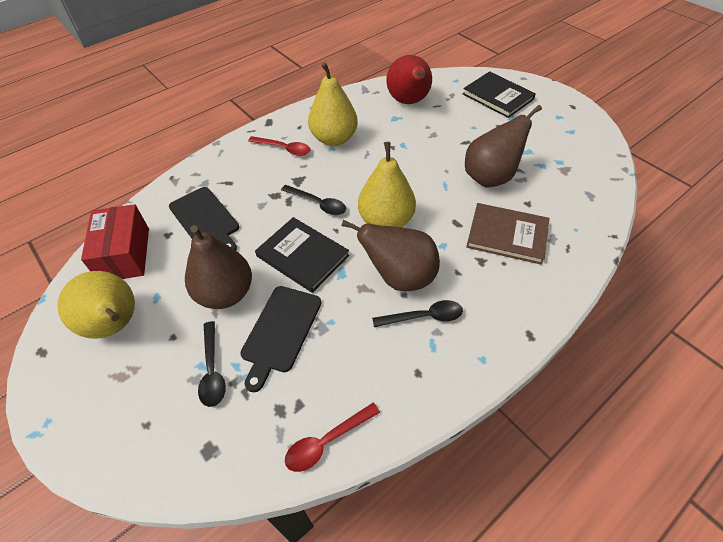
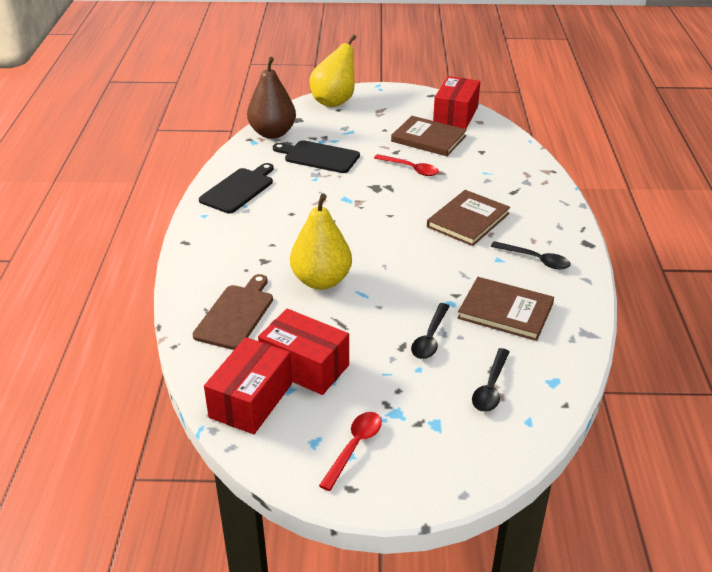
black book: 2 -> 0
brown book: 1 -> 3
brown cutting board: 0 -> 1
brown pear: 3 -> 1
red box: 1 -> 3
red pear: 1 -> 0
yellow pear: 3 -> 2

